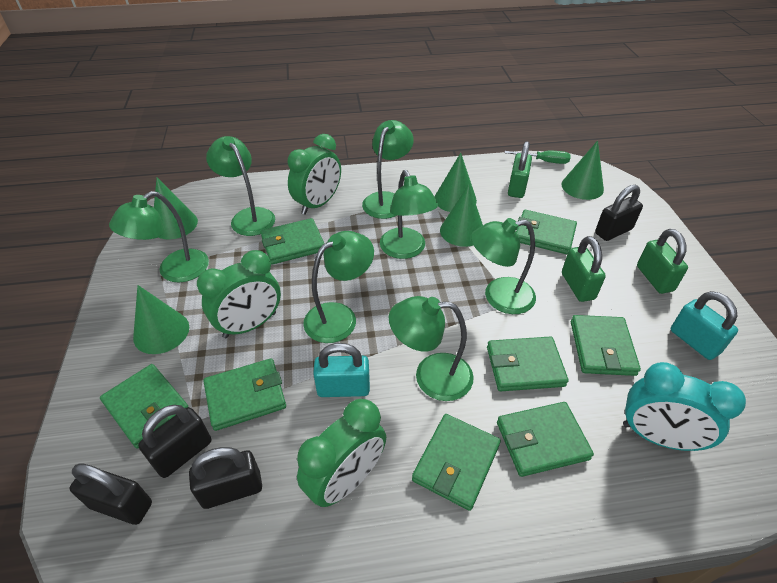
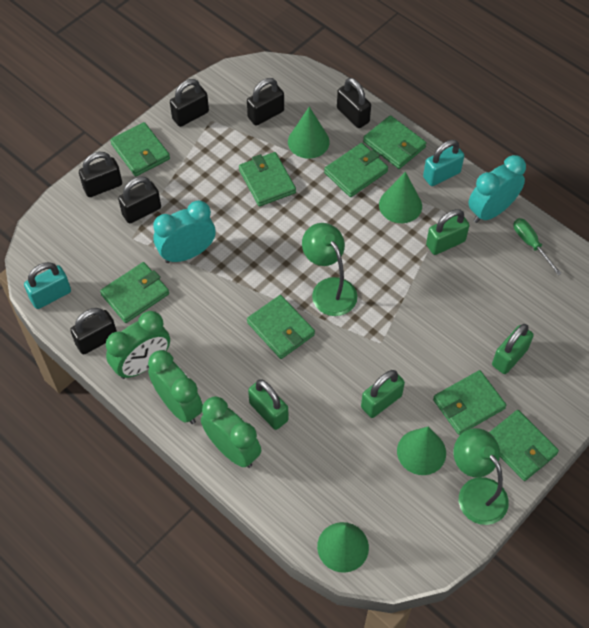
black padlock: 4 -> 6
green cone: 5 -> 4
green lamp: 7 -> 2
green padlock: 3 -> 4
turquoise clock: 1 -> 2

